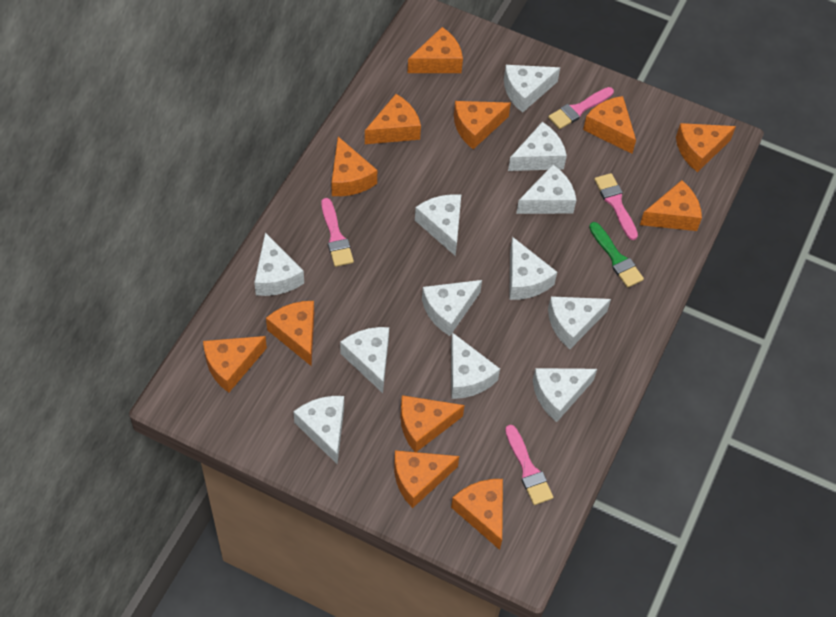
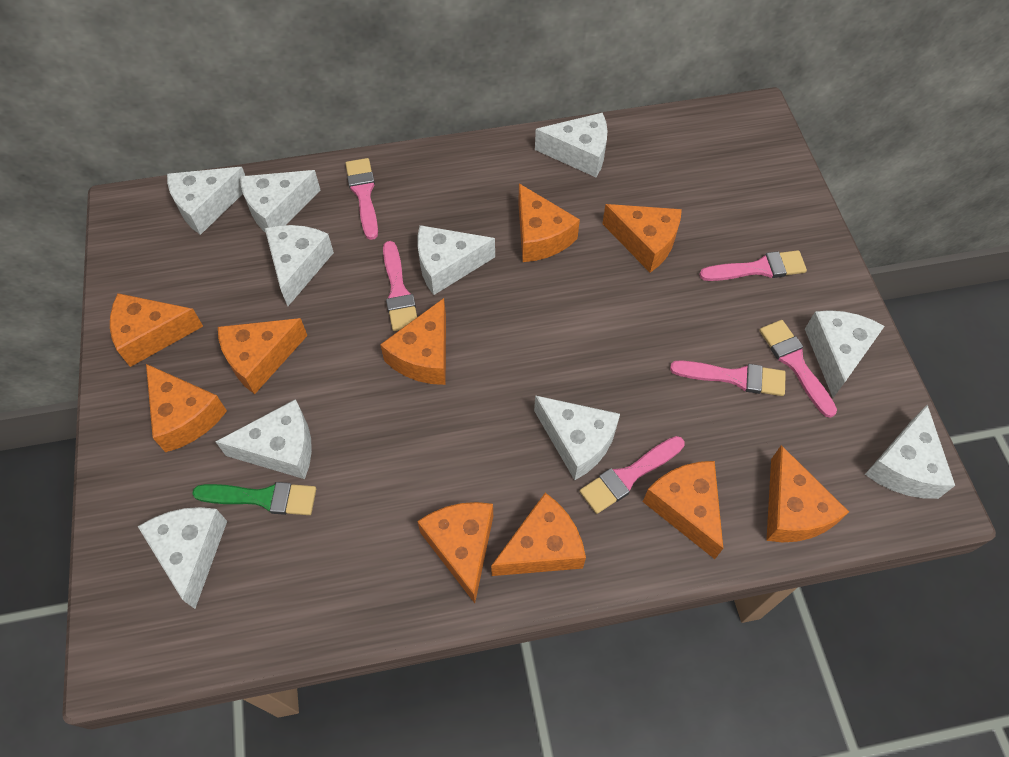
orange cheese: 12 -> 10
pink brush: 4 -> 6
white cheese: 12 -> 10

